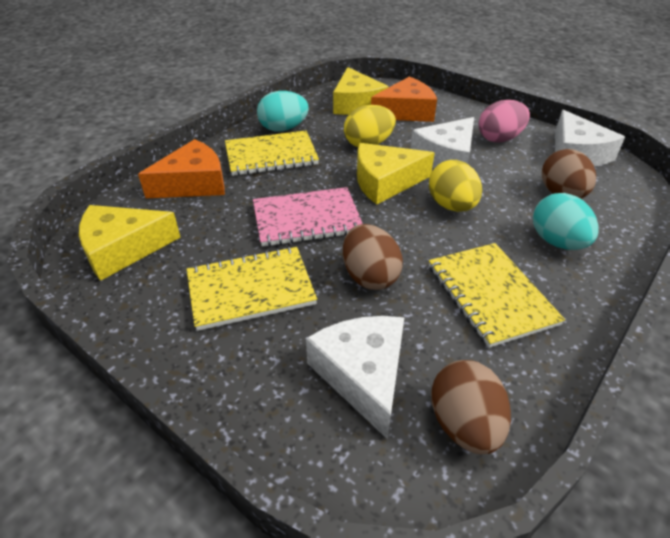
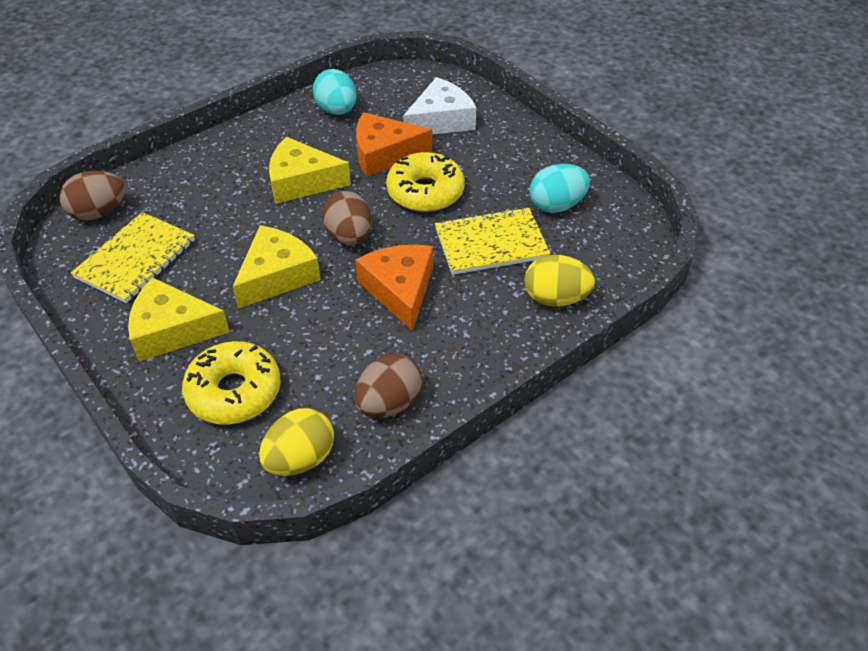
pink egg: 1 -> 0
pink notebook: 1 -> 0
white cheese: 3 -> 1
yellow donut: 0 -> 2
yellow notebook: 3 -> 2

